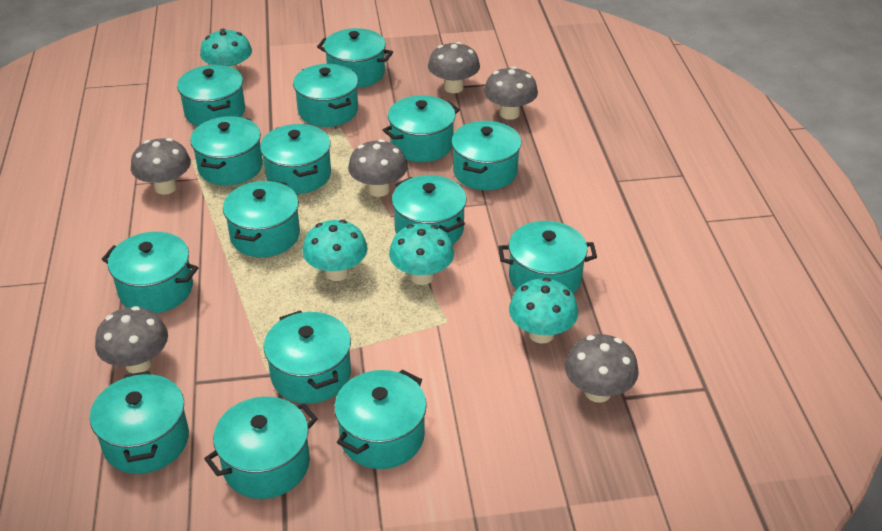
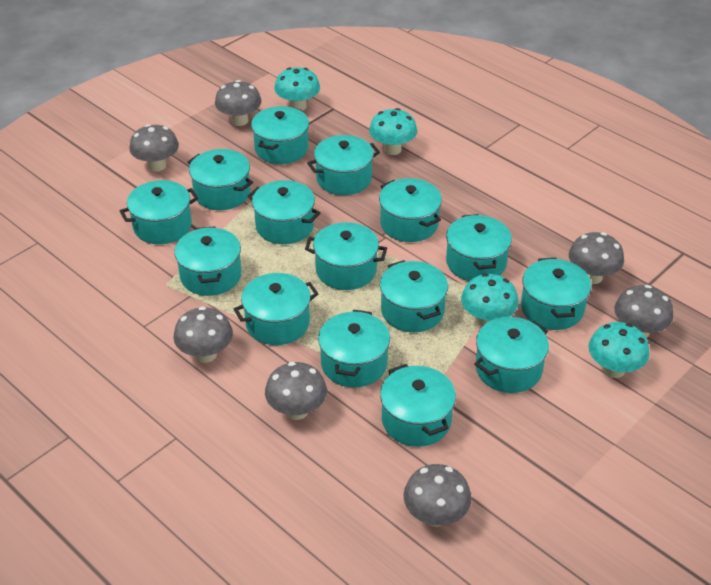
grey mushroom: 6 -> 7

